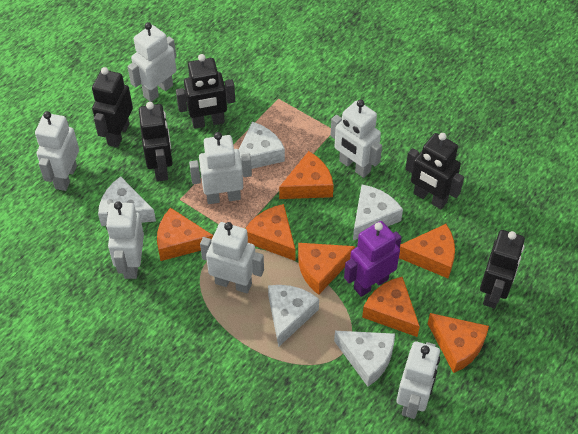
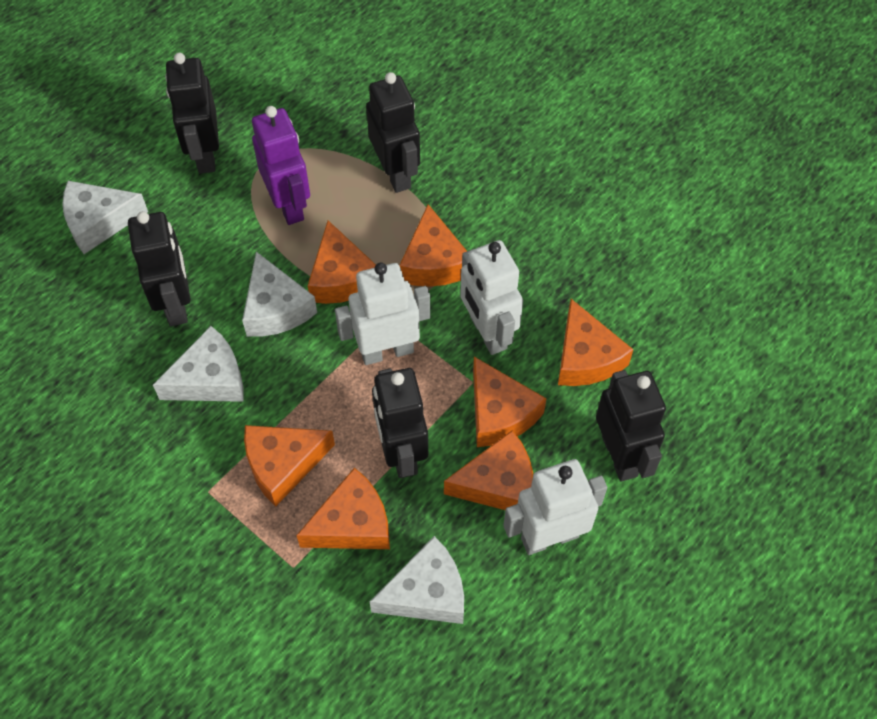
white cheese: 5 -> 4
white robot: 7 -> 3

